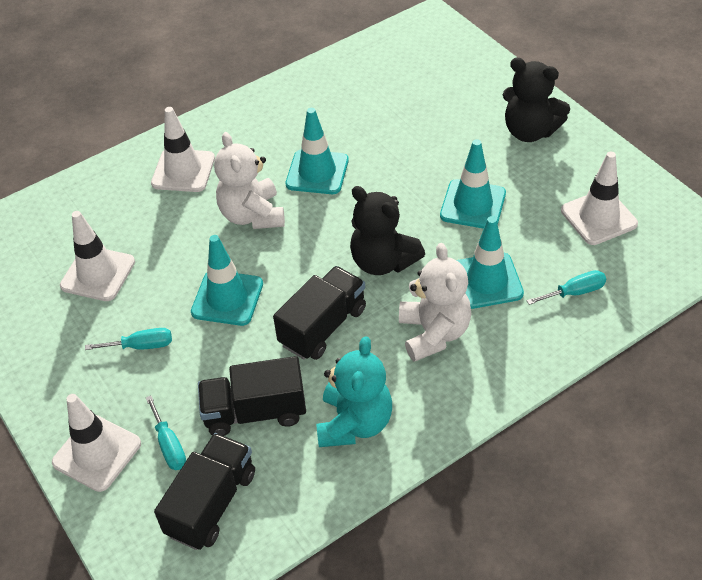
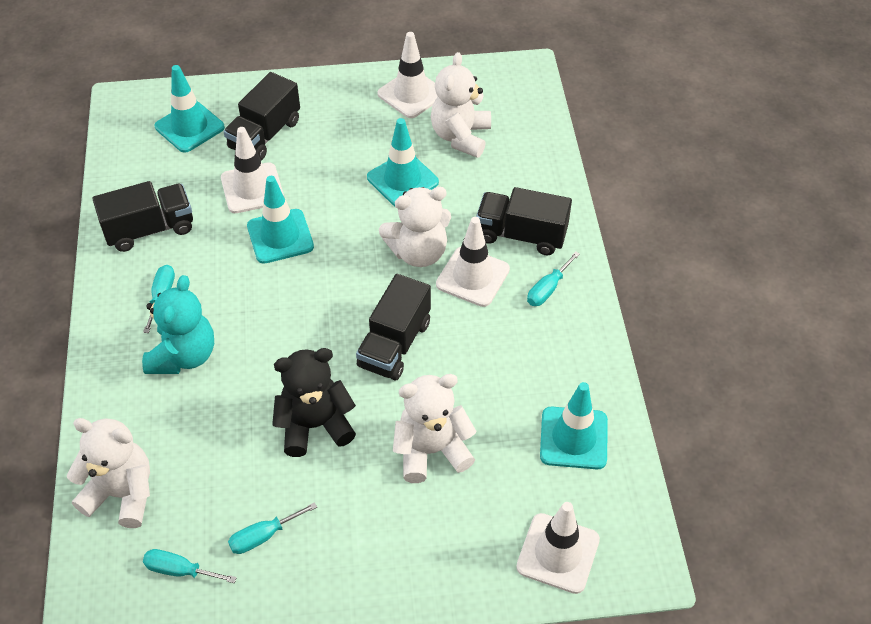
black teddy bear: 2 -> 1
black truck: 3 -> 4
turquoise screwdriver: 3 -> 4
white teddy bear: 2 -> 4

